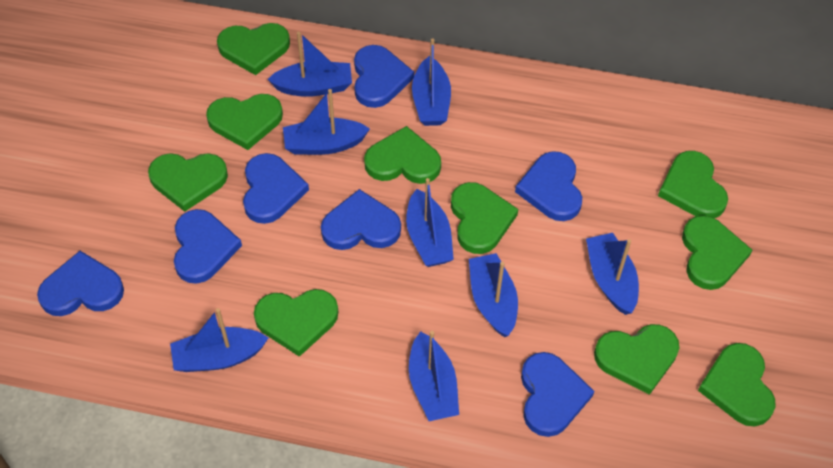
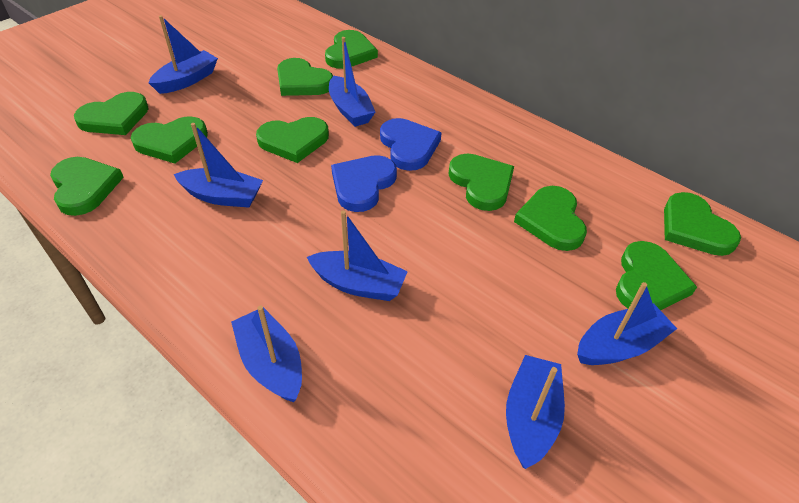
blue boat: 8 -> 7
blue heart: 7 -> 2

